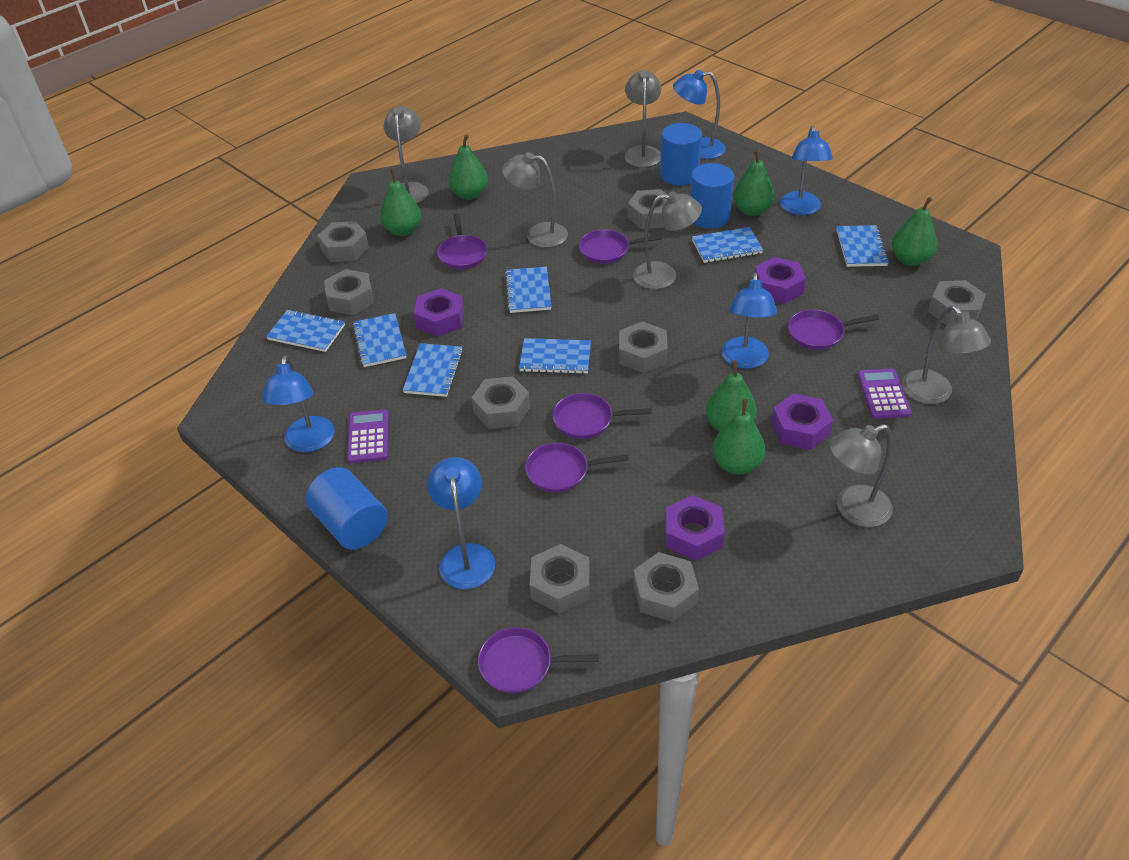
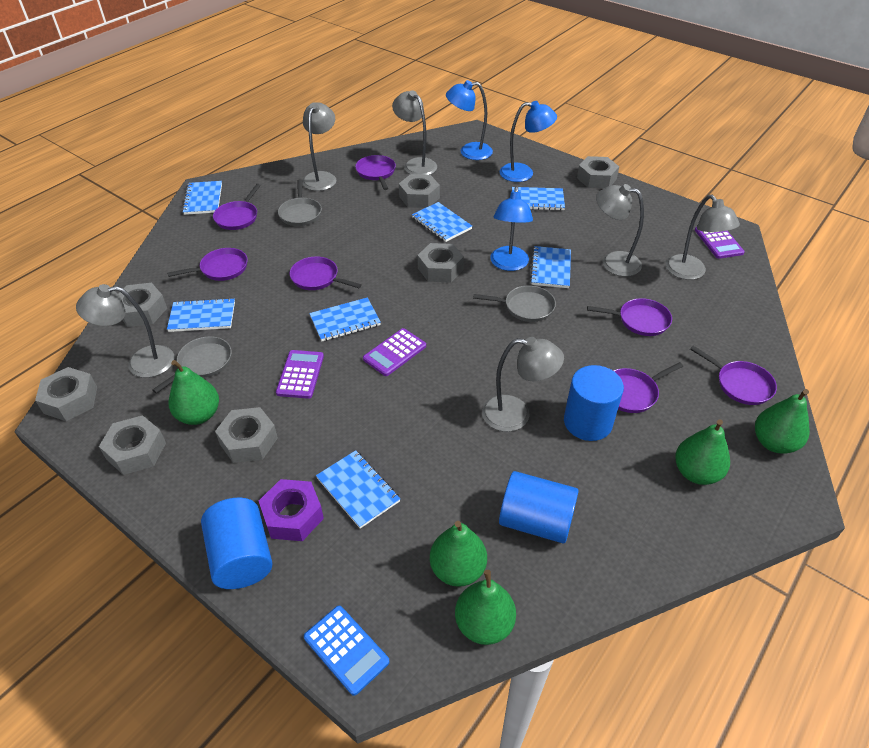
blue calculator: 0 -> 1
blue lamp: 5 -> 3
green pear: 6 -> 5
grey nut: 8 -> 7
grey pan: 0 -> 3
purple calculator: 2 -> 3
purple nut: 4 -> 1
purple pan: 6 -> 7

